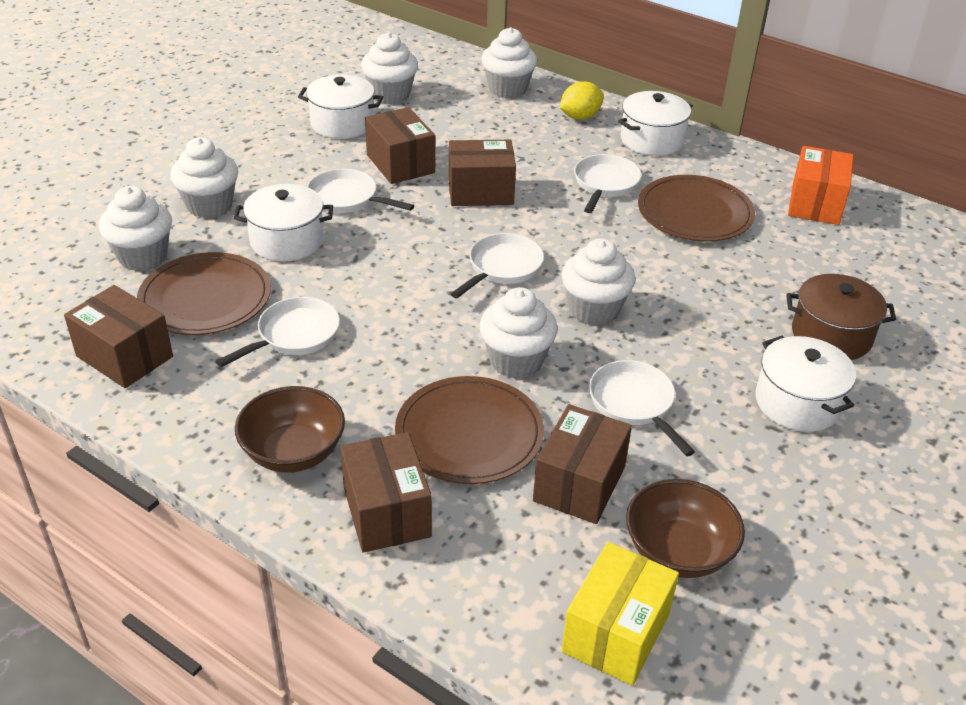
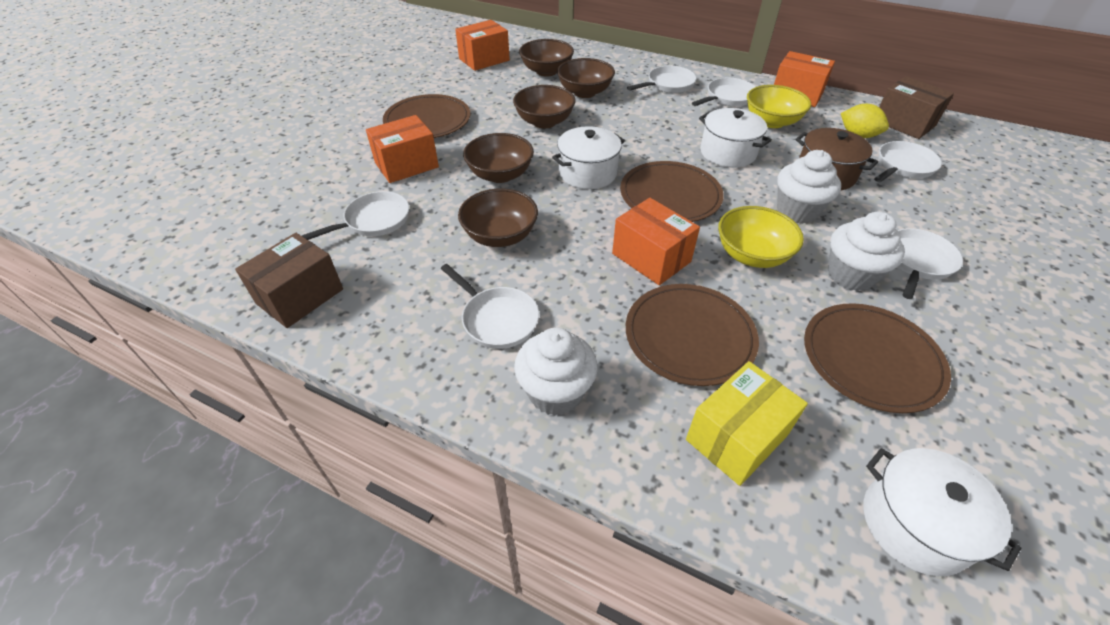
brown bowl: 2 -> 5
brown box: 5 -> 2
brown plate: 3 -> 4
orange box: 1 -> 4
white cupcake: 6 -> 3
white pan: 5 -> 6
white pot: 4 -> 3
yellow bowl: 0 -> 2

